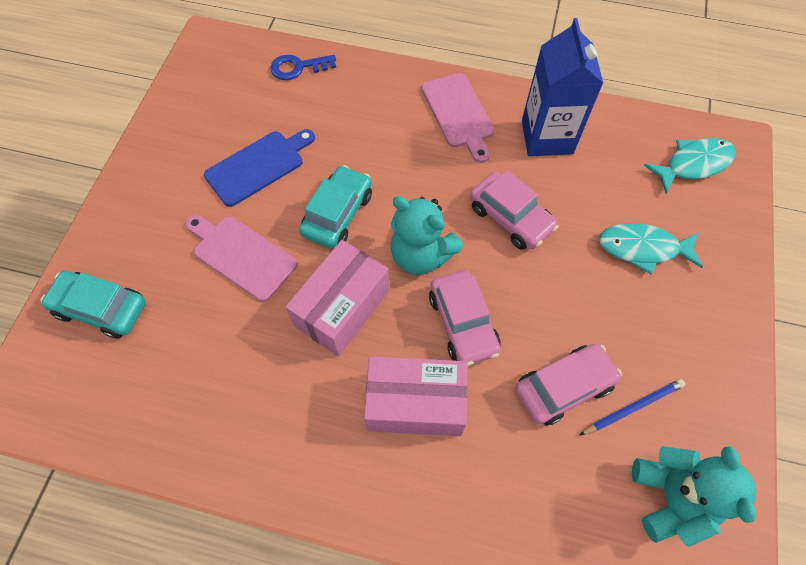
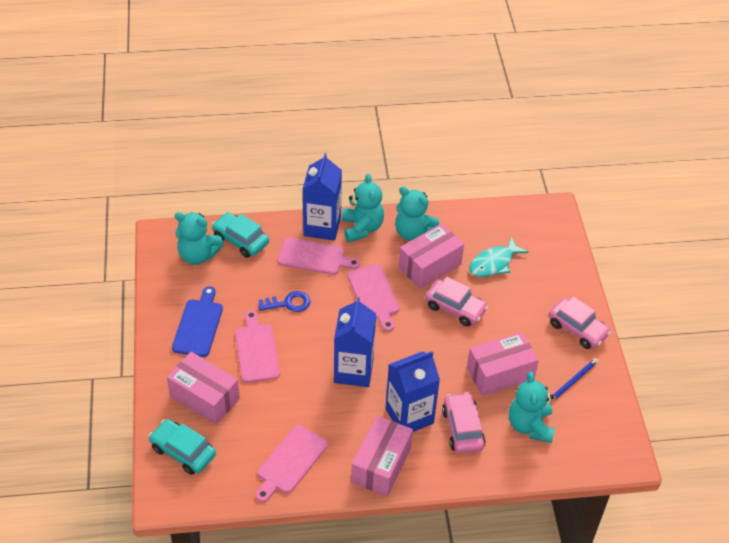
blue carton: 1 -> 3
pink box: 2 -> 4
pink cutting board: 2 -> 4
turquoise fish: 2 -> 1
turquoise teddy bear: 2 -> 4

